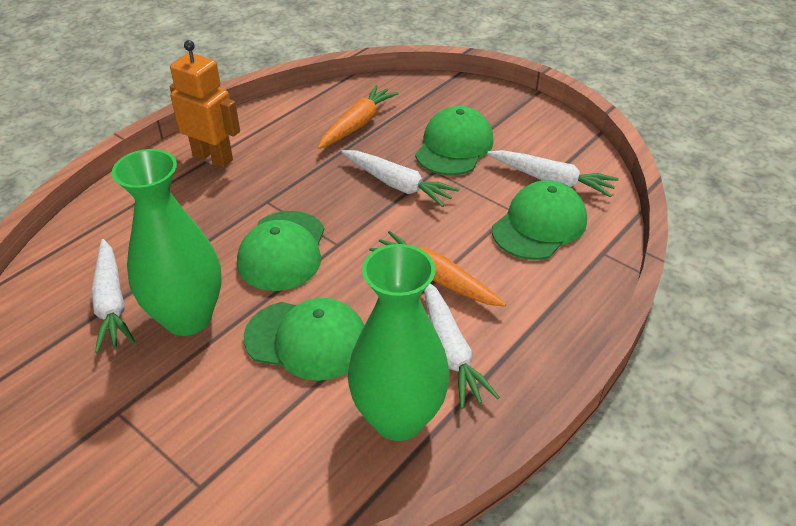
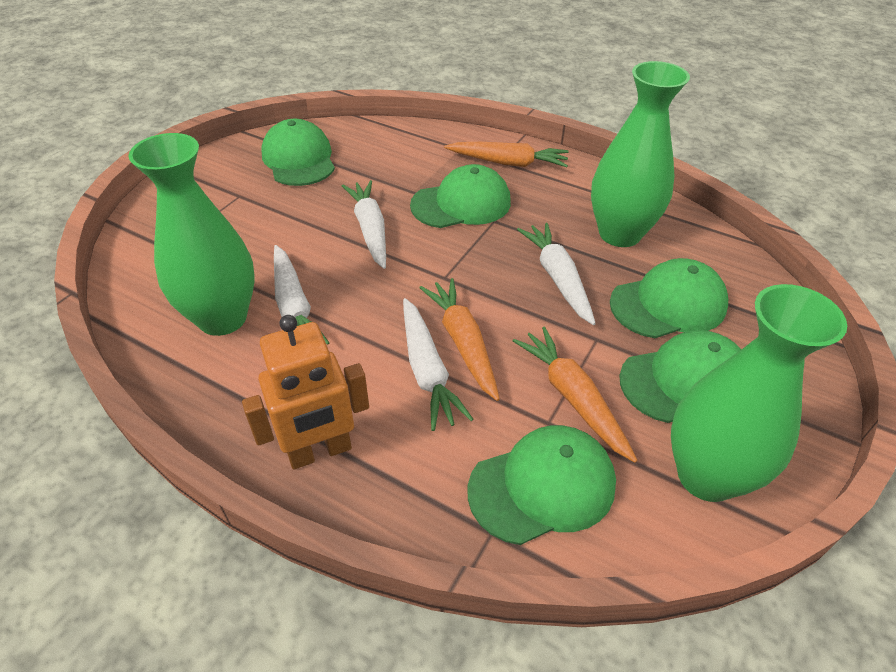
green cap: 4 -> 5
green vase: 2 -> 3
orange carrot: 2 -> 3

